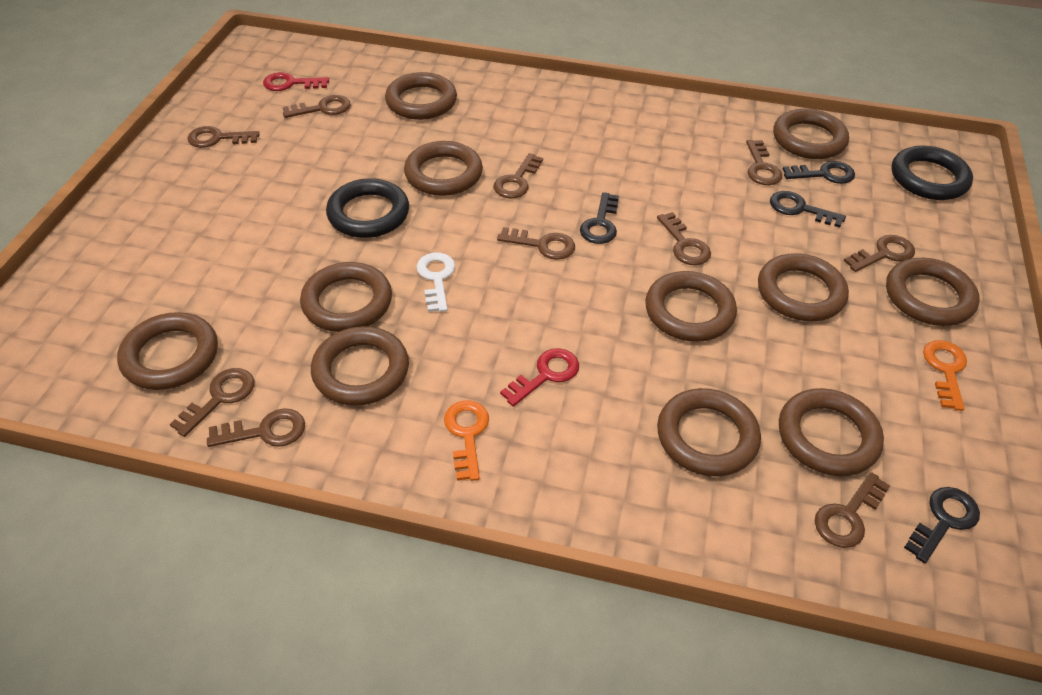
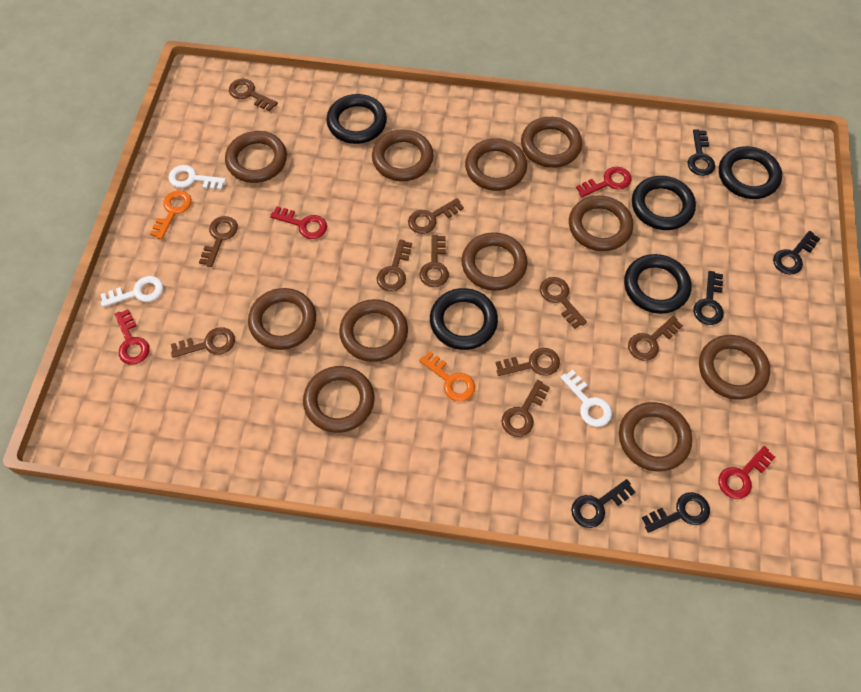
black key: 4 -> 5
black ring: 2 -> 5
red key: 2 -> 4
white key: 1 -> 3

